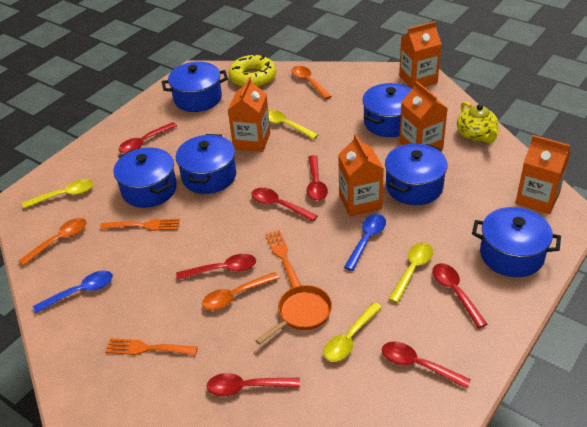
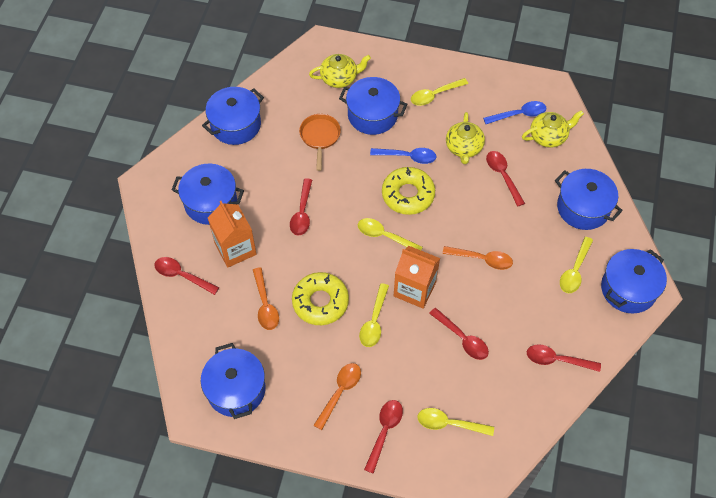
orange carton: 5 -> 2
orange fork: 3 -> 0
red spoon: 7 -> 6
yellow donut: 1 -> 2
yellow spoon: 4 -> 5
yellow teapot: 1 -> 3

